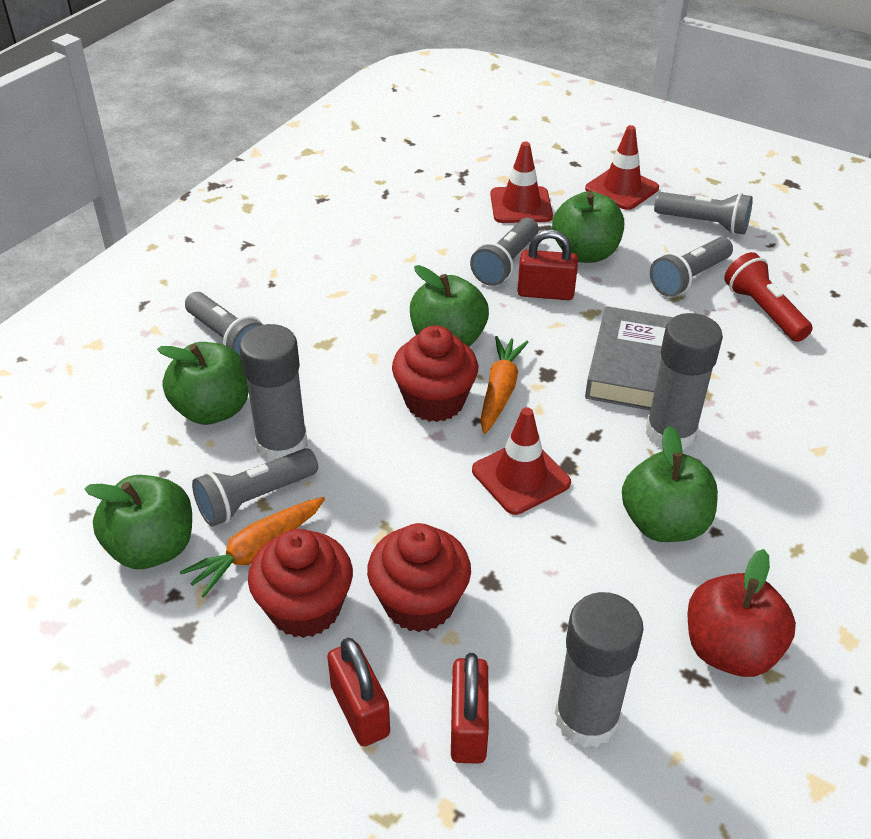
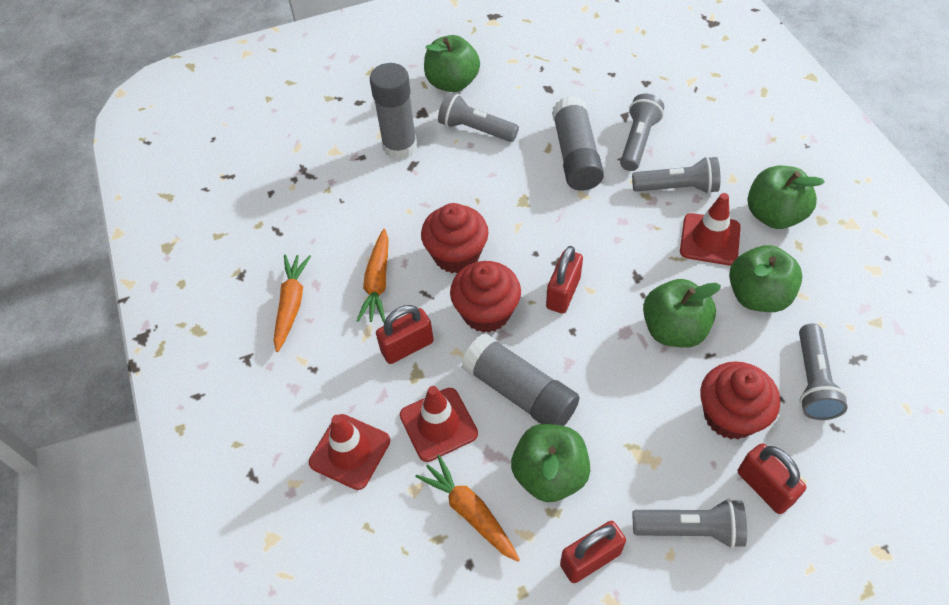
grey book: 1 -> 0
orange carrot: 2 -> 3
red apple: 1 -> 0
red flashlight: 1 -> 0
red padlock: 3 -> 4

